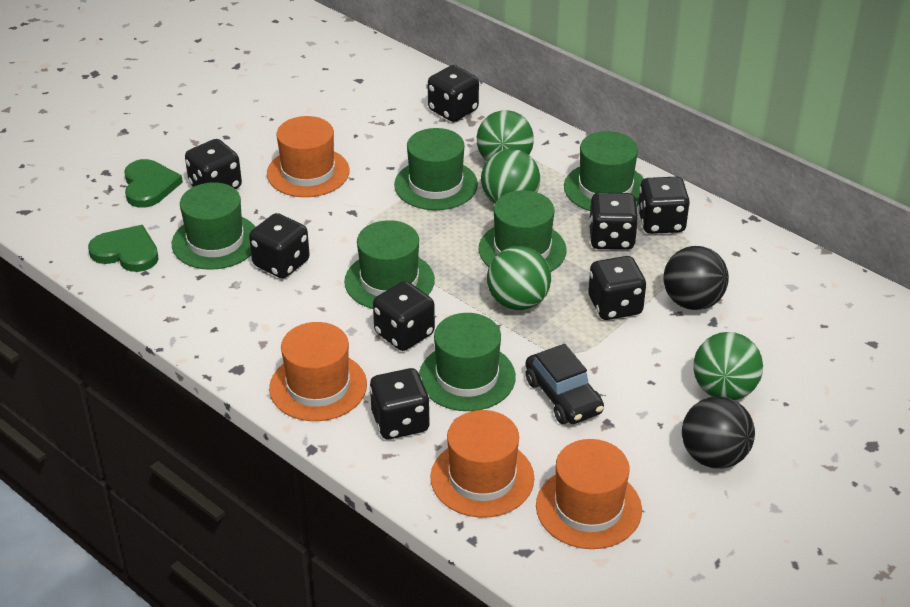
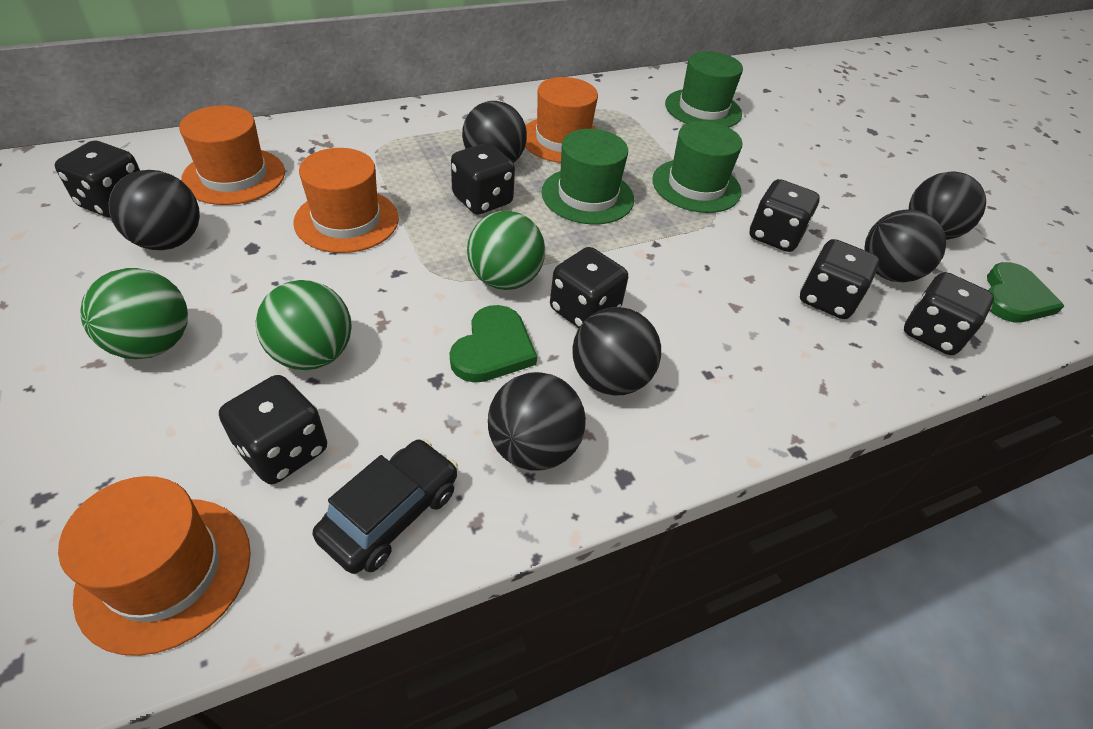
black ball: 2 -> 6
black dice: 8 -> 7
green ball: 4 -> 3
green hat: 6 -> 3

